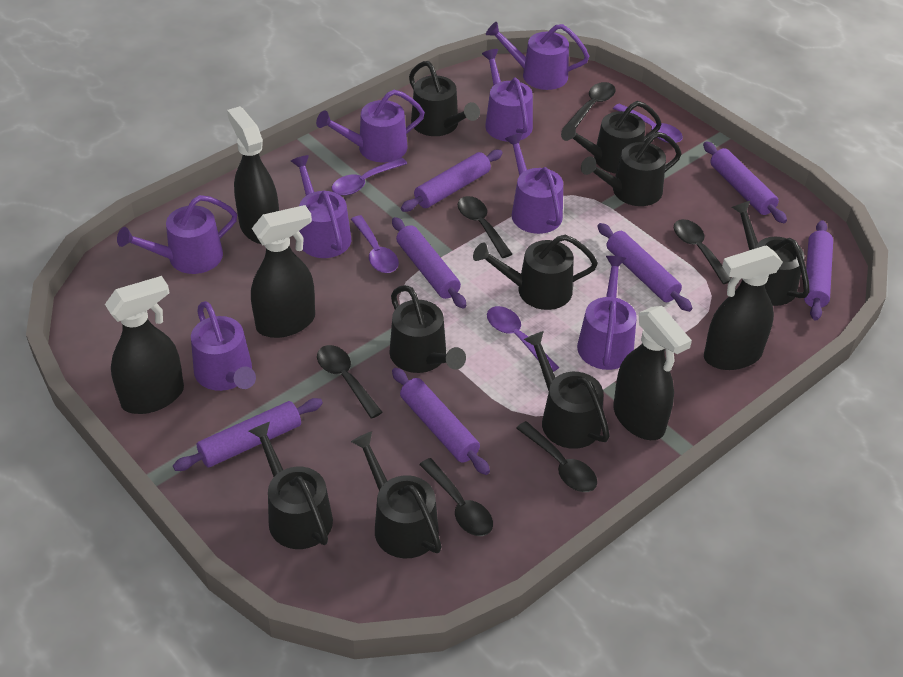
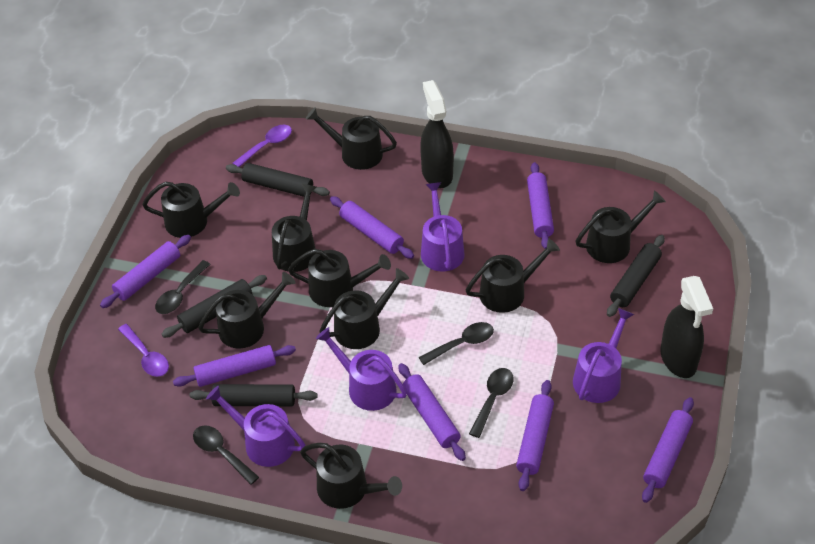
black rolling pin: 0 -> 4
black spoon: 6 -> 4
black spray bottle: 5 -> 2
purple spoon: 4 -> 2
purple watering can: 8 -> 4

